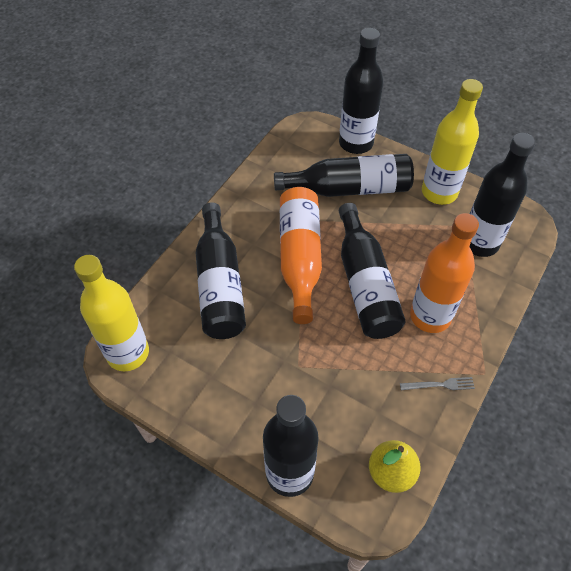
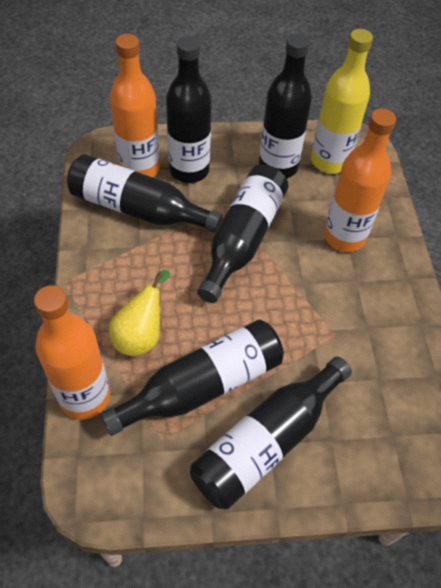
grey fork: 1 -> 0
orange bottle: 2 -> 3
yellow bottle: 2 -> 1

